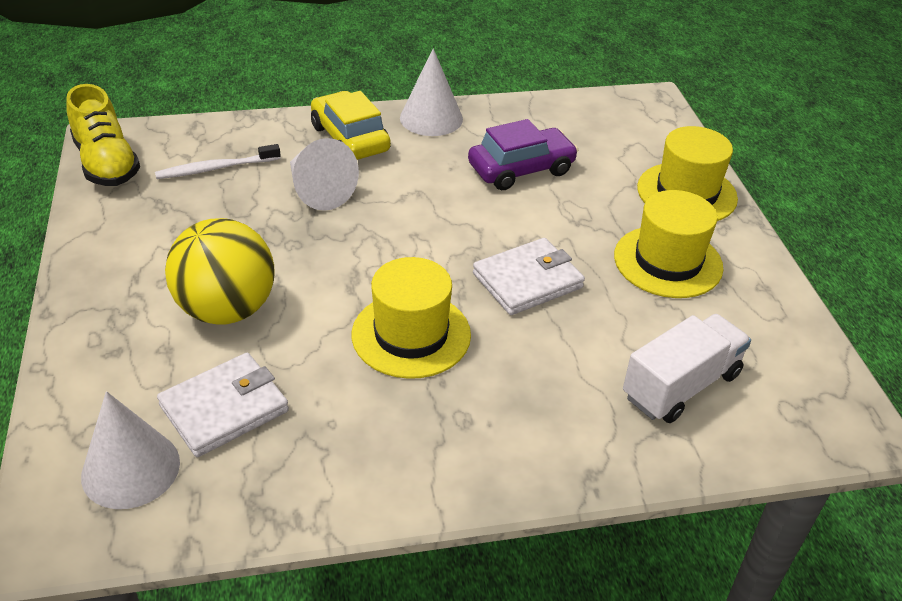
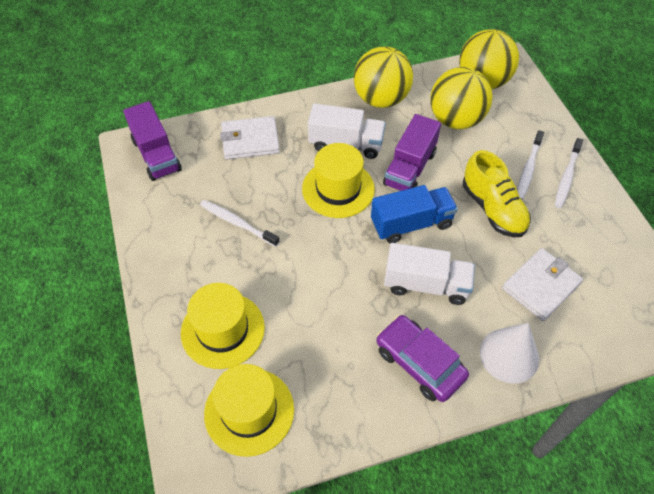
blue truck: 0 -> 1
purple truck: 0 -> 2
white cone: 3 -> 1
white toothbrush: 1 -> 3
white truck: 1 -> 2
yellow ball: 1 -> 3
yellow car: 1 -> 0

